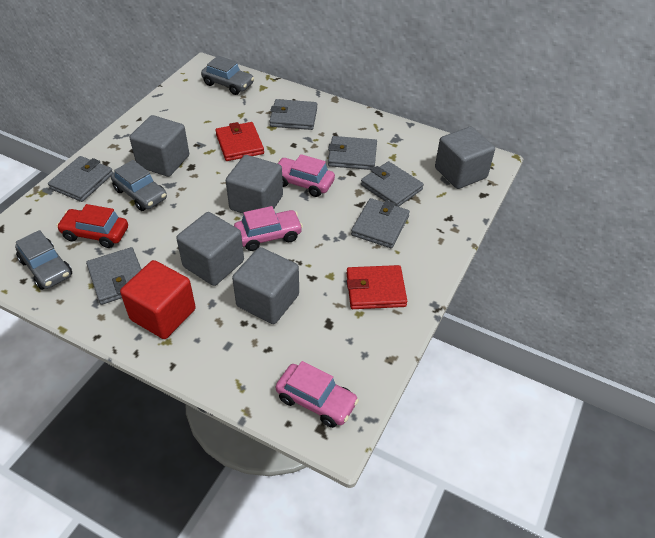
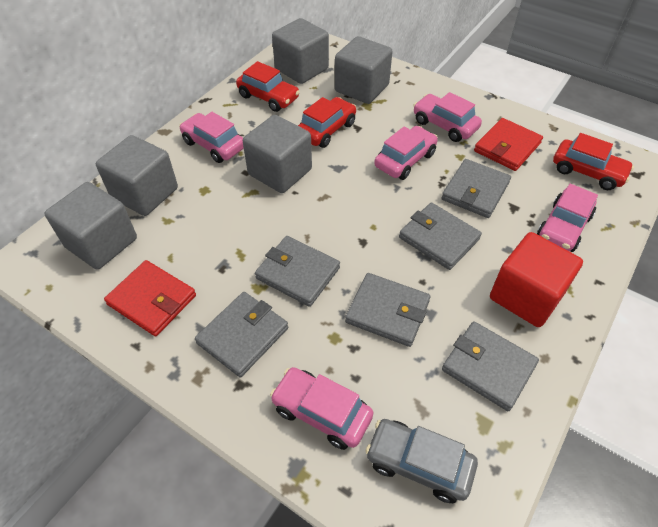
grey car: 3 -> 1
pink car: 3 -> 5
red car: 1 -> 3

